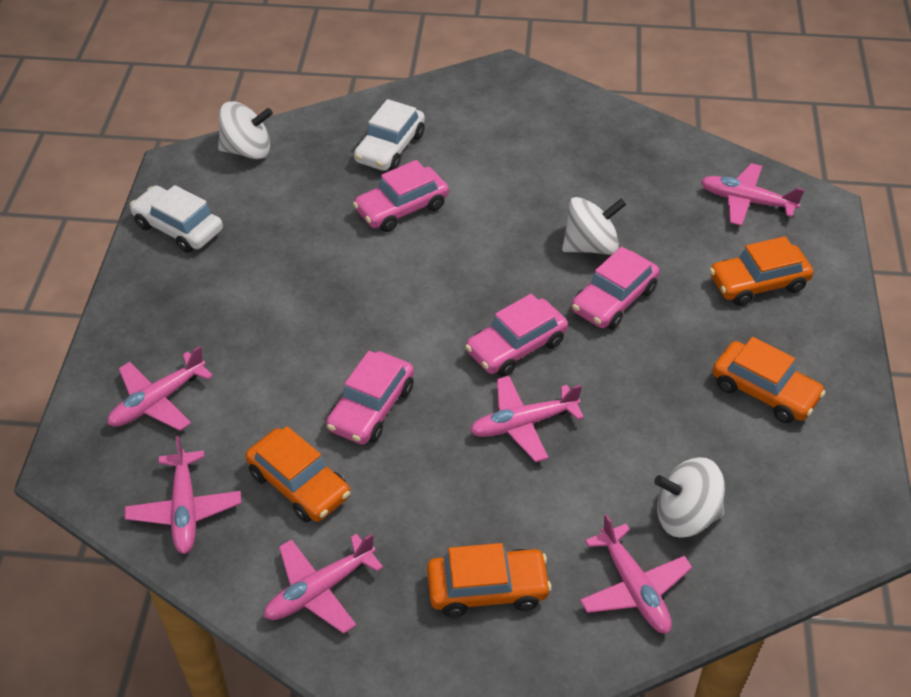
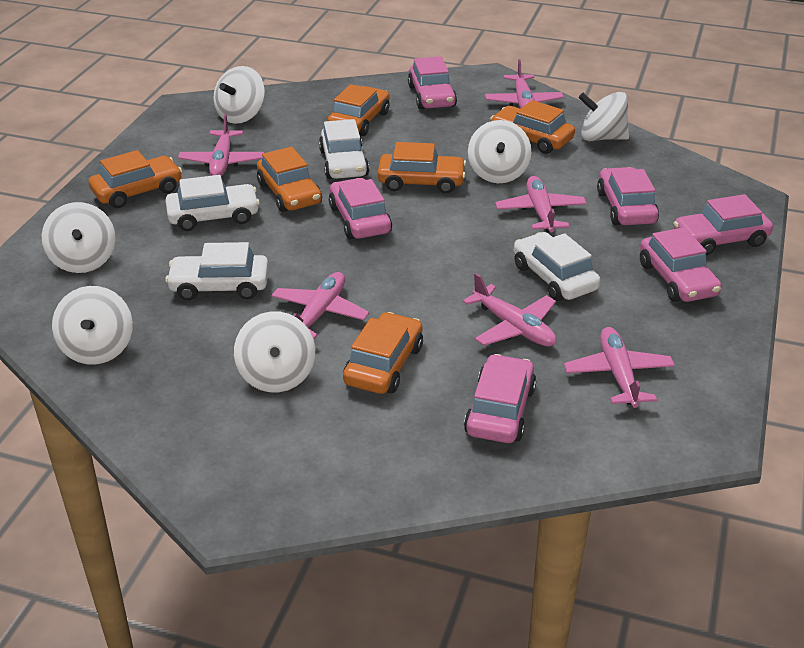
orange car: 4 -> 6
pink car: 4 -> 6
white car: 2 -> 4
white spinning top: 3 -> 6

